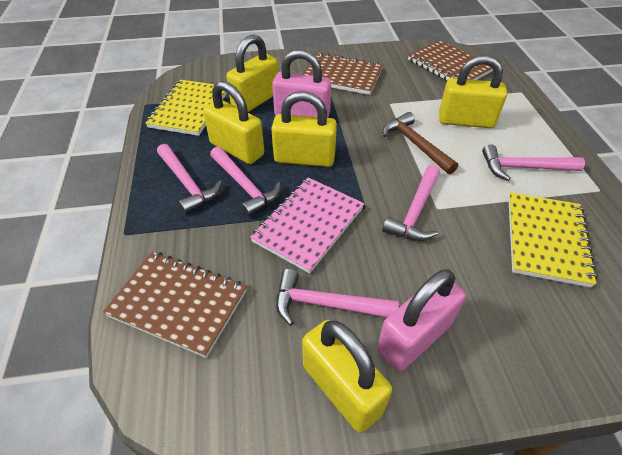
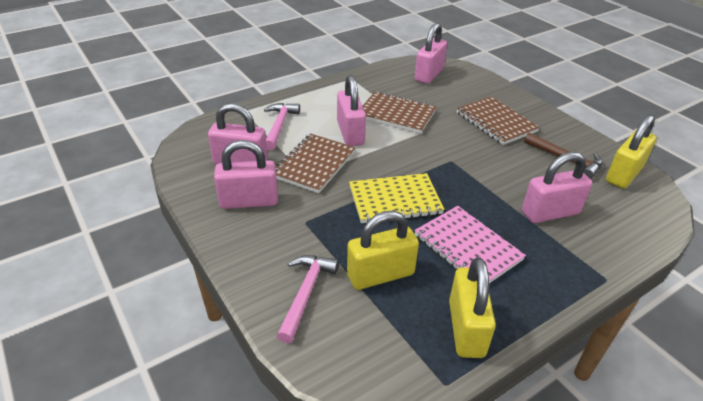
pink hammer: 5 -> 2
pink padlock: 2 -> 5
yellow notebook: 2 -> 1
yellow padlock: 5 -> 3

